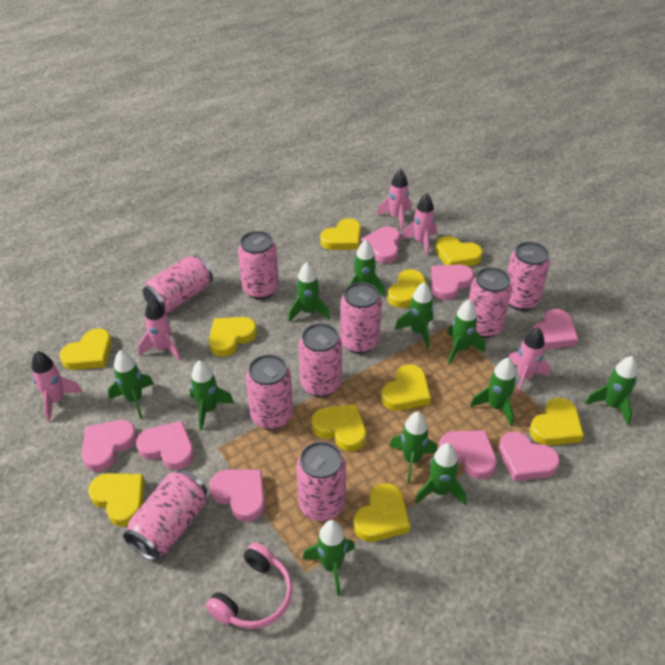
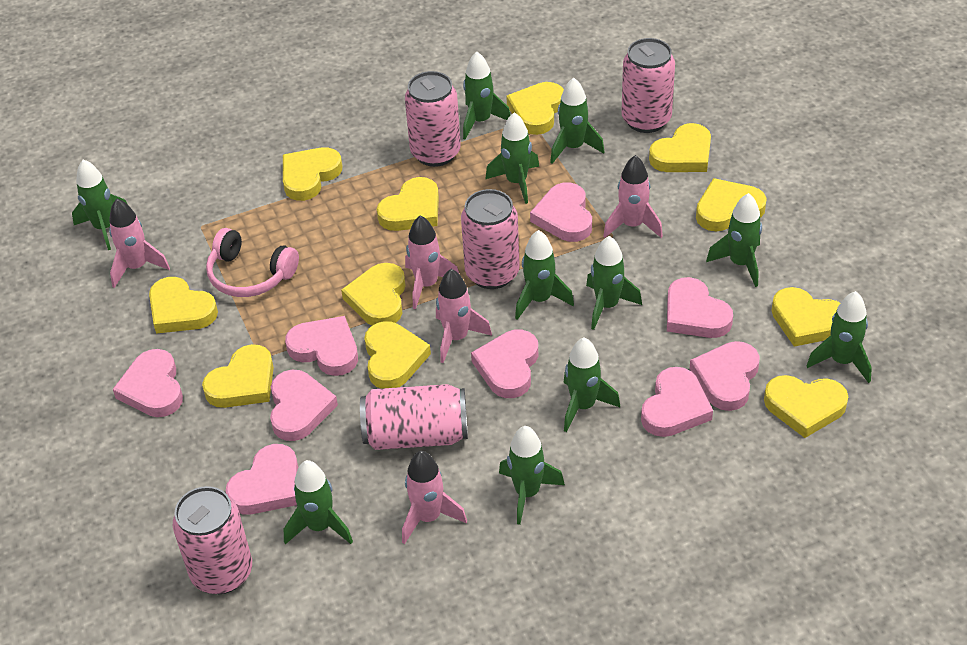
pink can: 9 -> 5
pink heart: 8 -> 9
yellow heart: 10 -> 11

